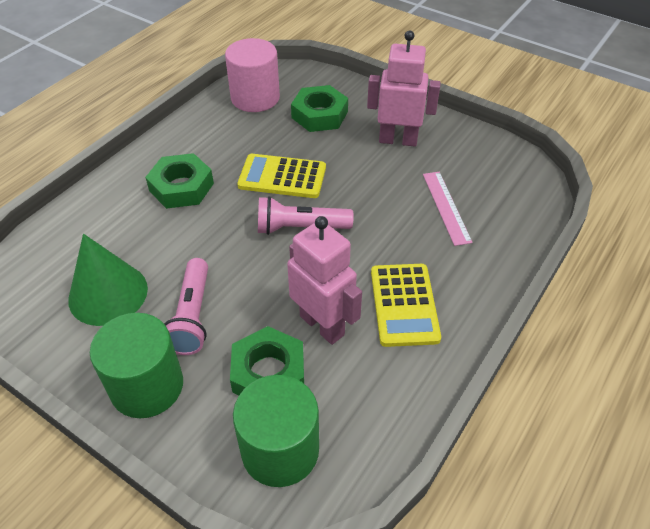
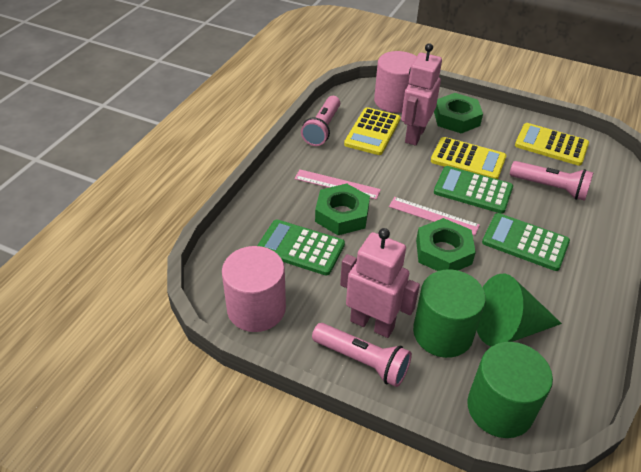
green calculator: 0 -> 3
pink cylinder: 1 -> 2
pink flashlight: 2 -> 3
pink ruler: 1 -> 2
yellow calculator: 2 -> 3

